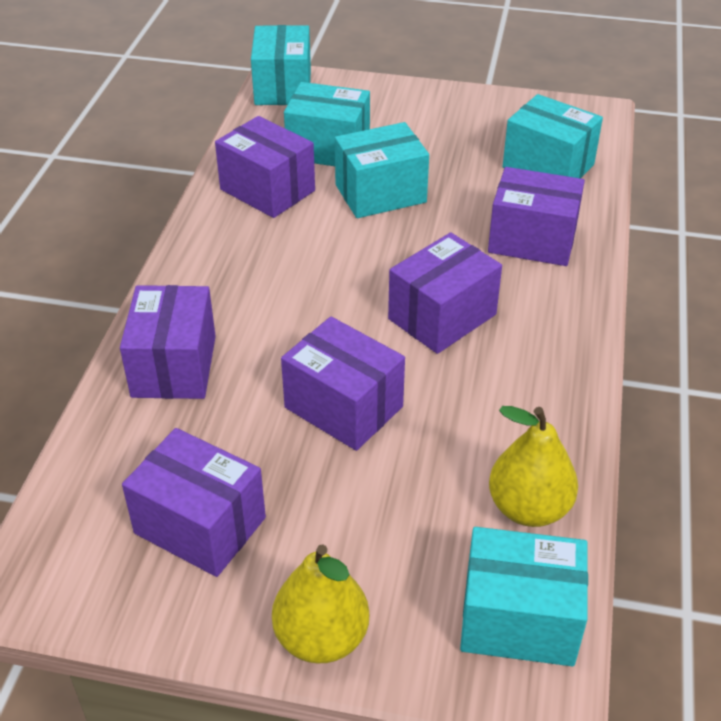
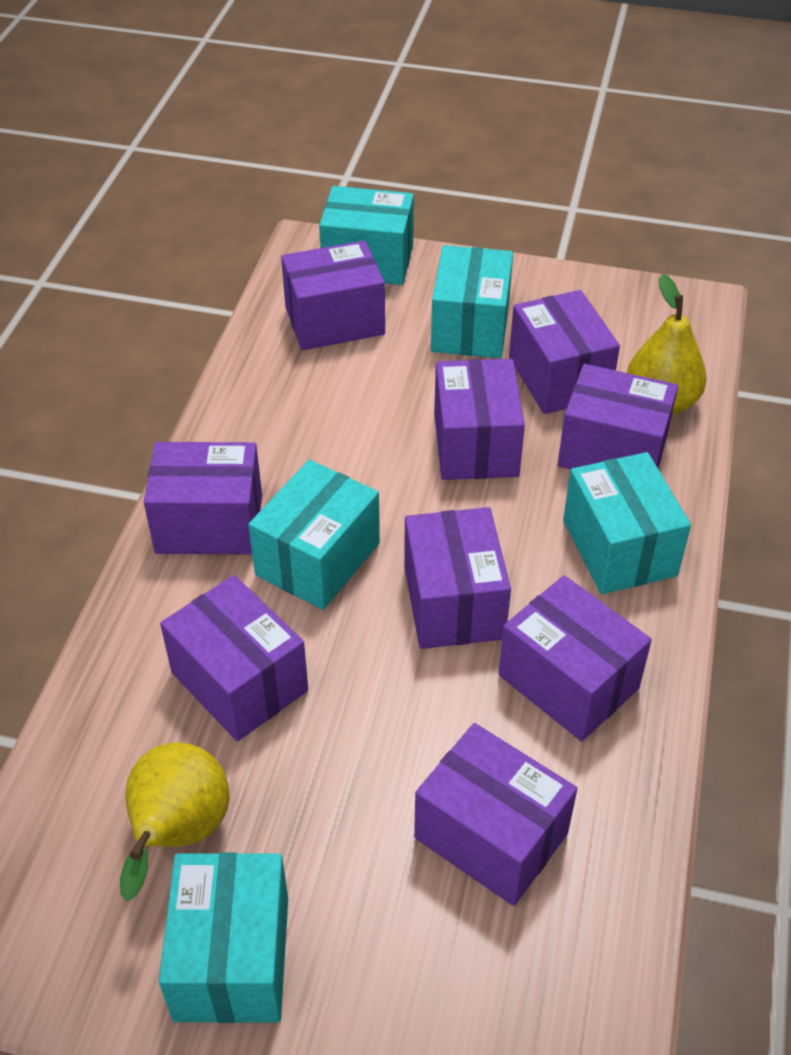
purple box: 6 -> 9

